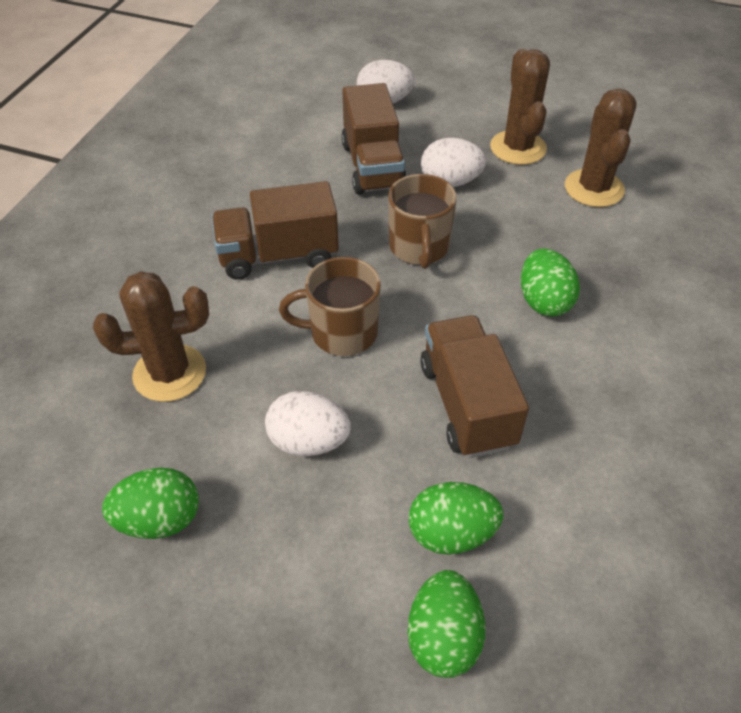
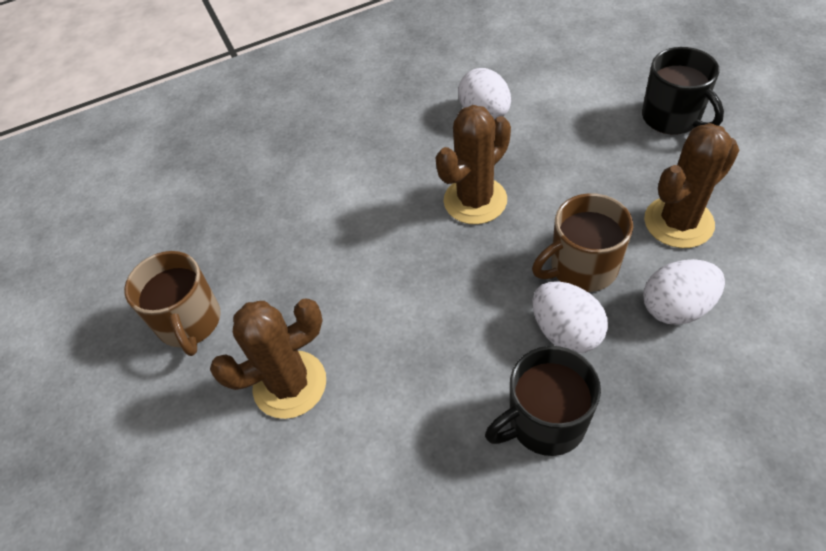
black mug: 0 -> 2
brown truck: 3 -> 0
green egg: 4 -> 0

